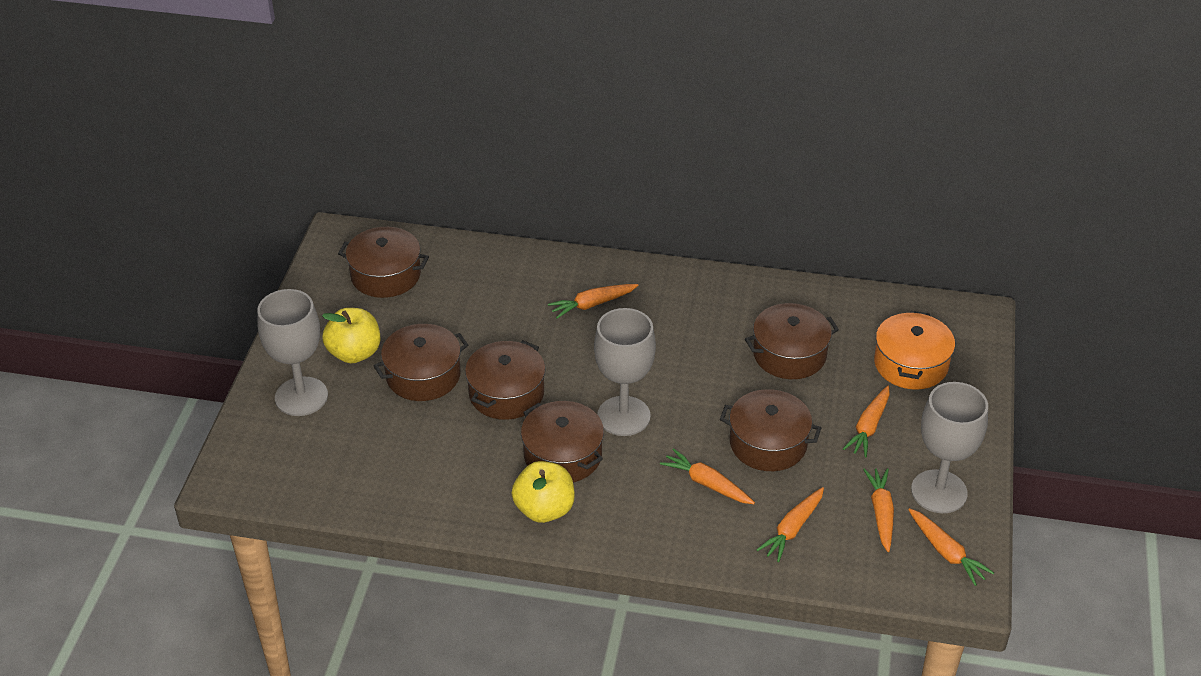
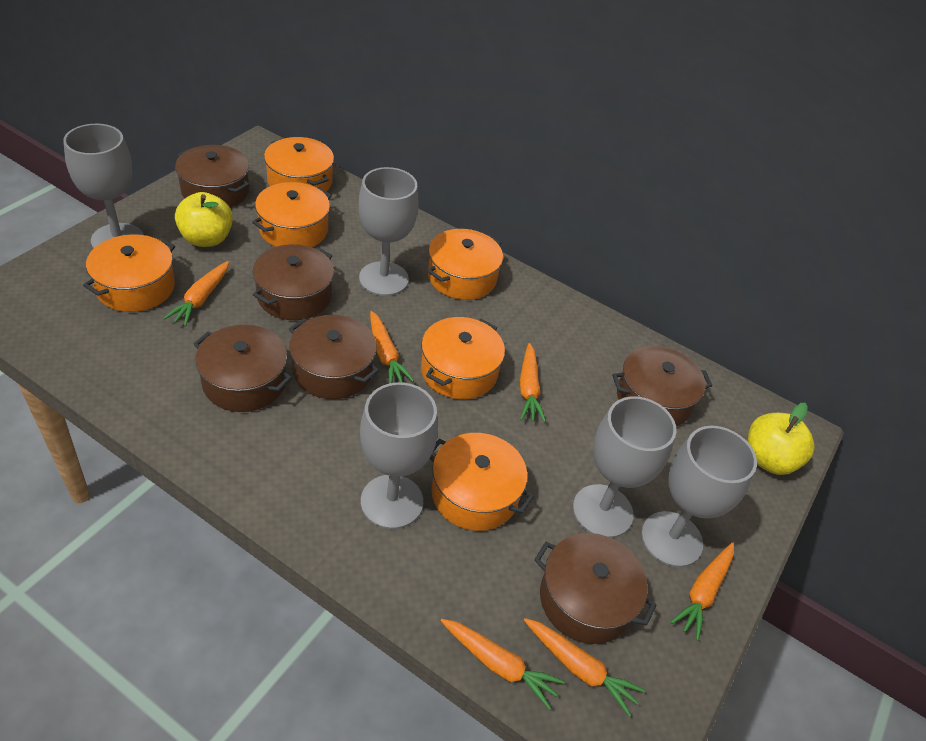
grey goblet: 3 -> 5
orange pot: 1 -> 6

